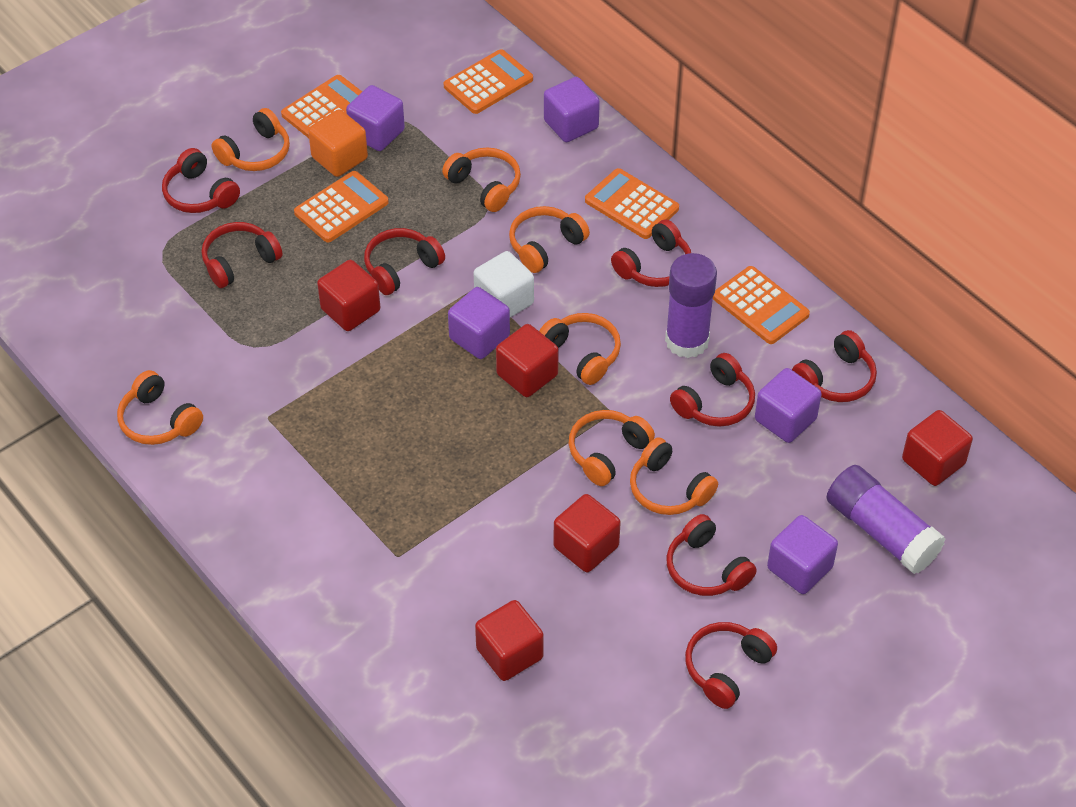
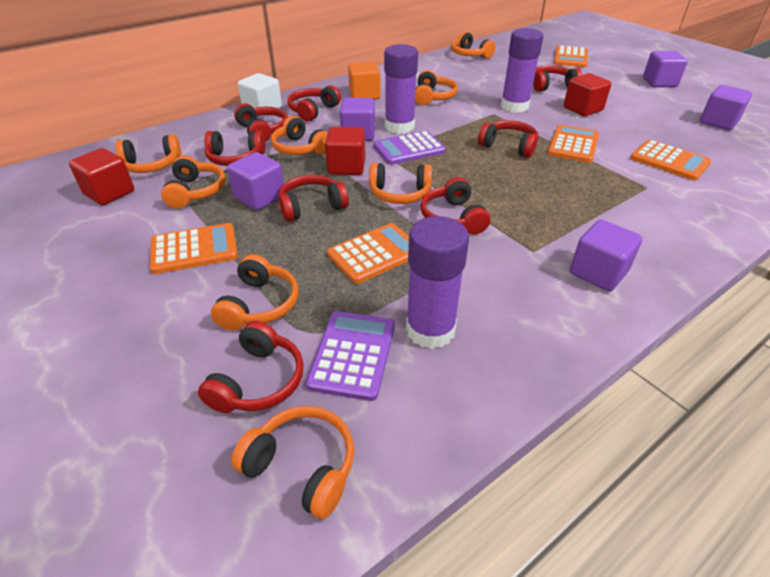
orange headphones: 7 -> 8
purple calculator: 0 -> 2
purple glue stick: 2 -> 3
red cube: 5 -> 3

